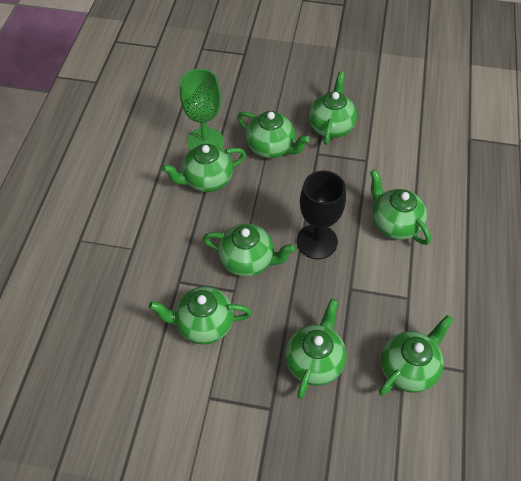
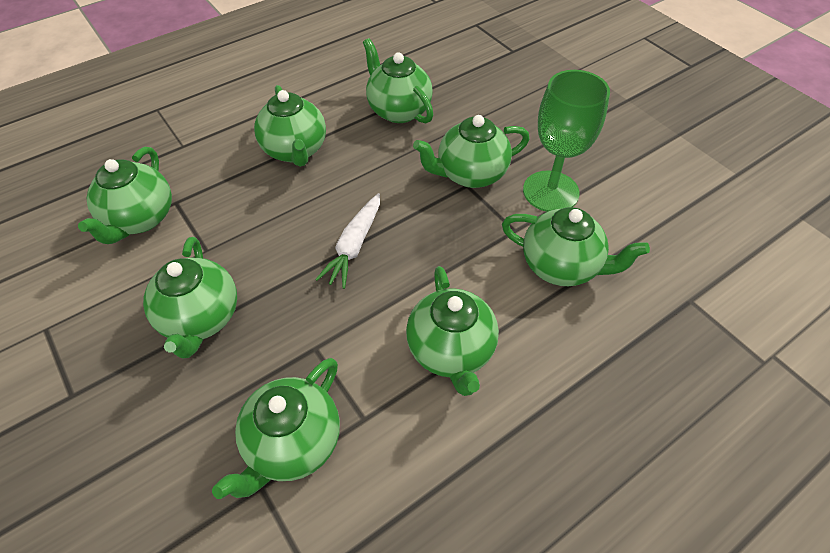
black goblet: 1 -> 0
white carrot: 0 -> 1

